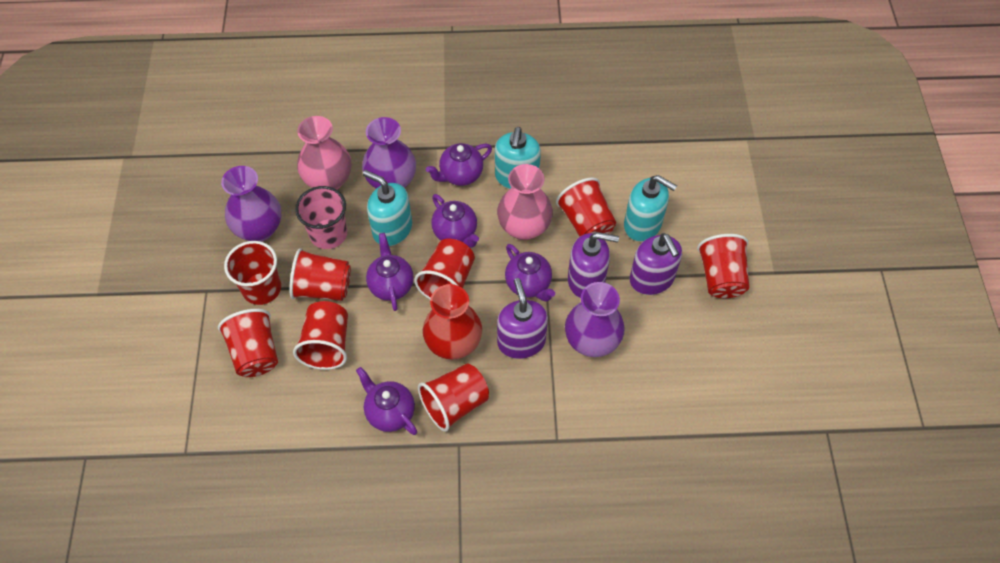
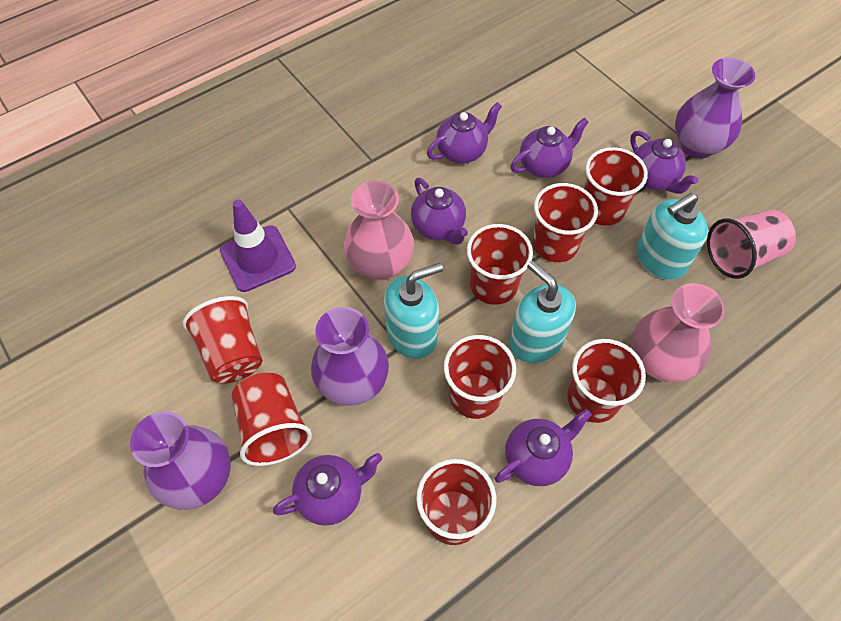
purple soap dispenser: 3 -> 0
purple teapot: 5 -> 6
purple traffic cone: 0 -> 1
red vase: 1 -> 0

